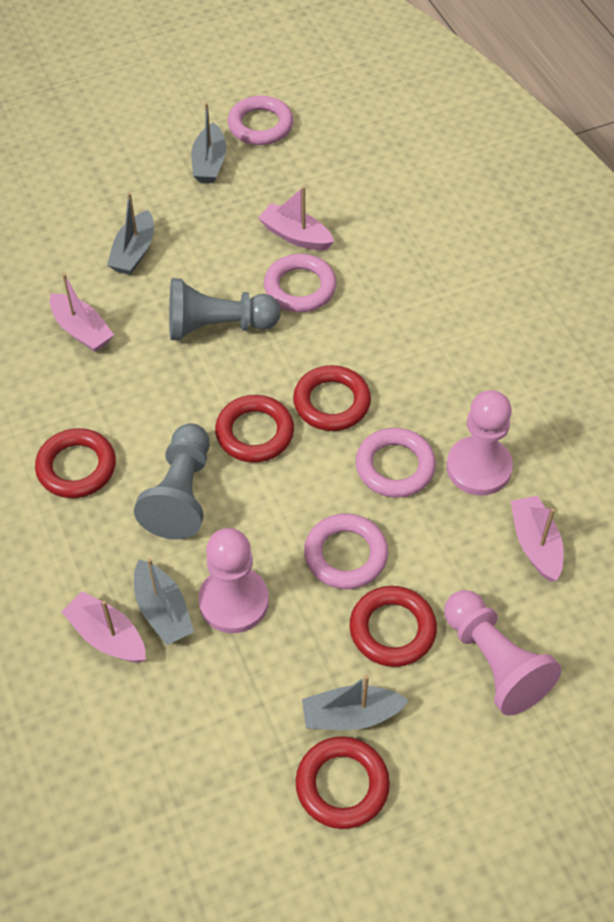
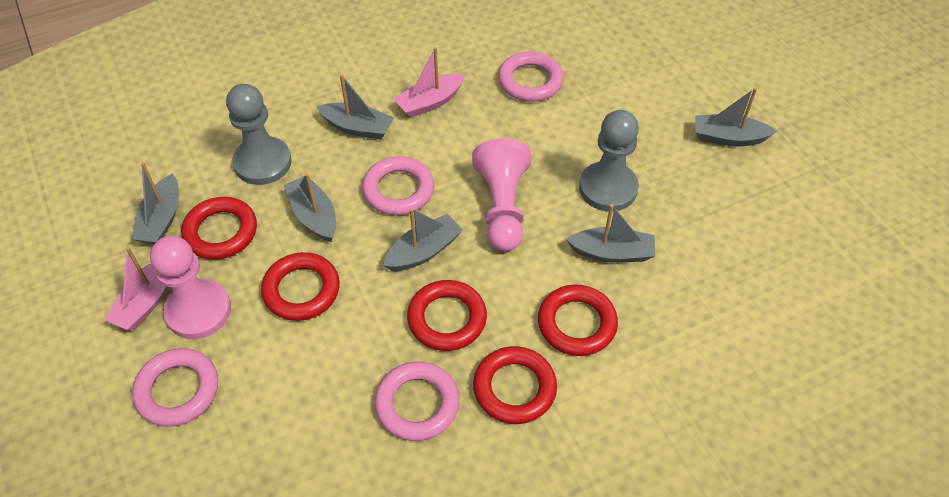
grey boat: 4 -> 6
pink boat: 4 -> 2
pink pawn: 3 -> 2

